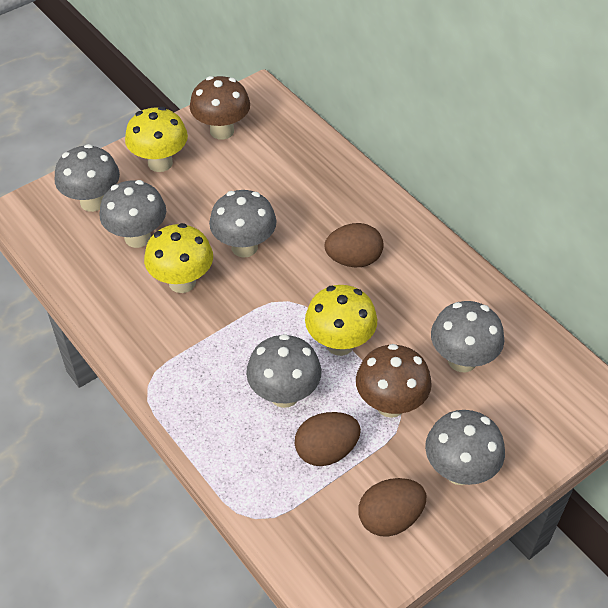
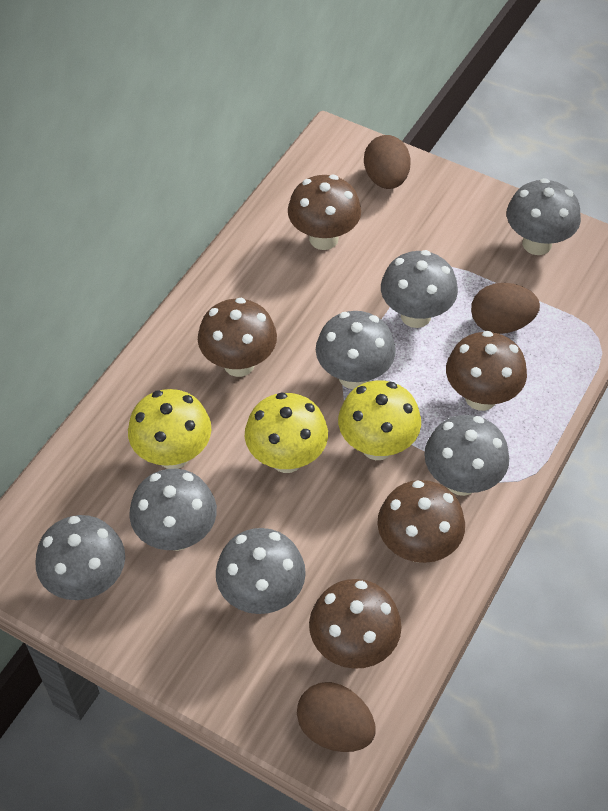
brown mushroom: 2 -> 5
grey mushroom: 6 -> 7

